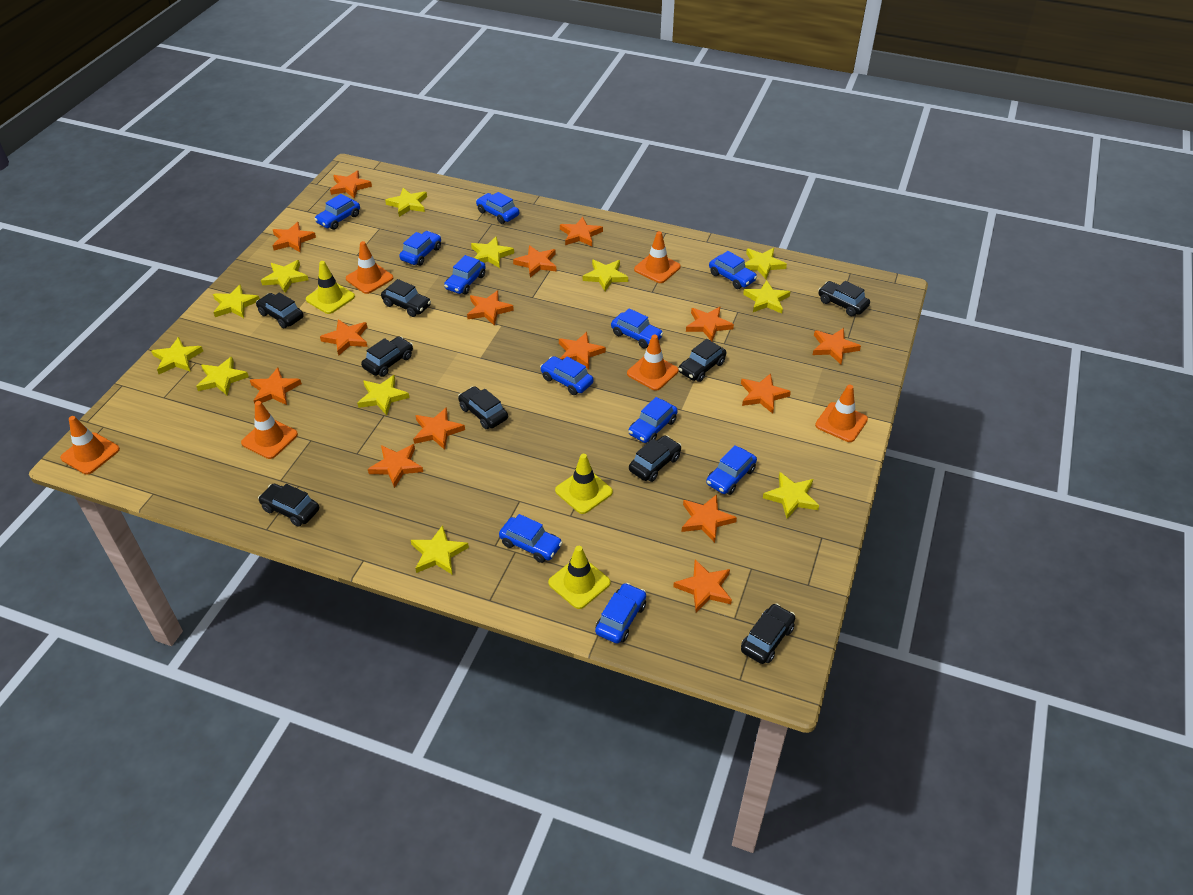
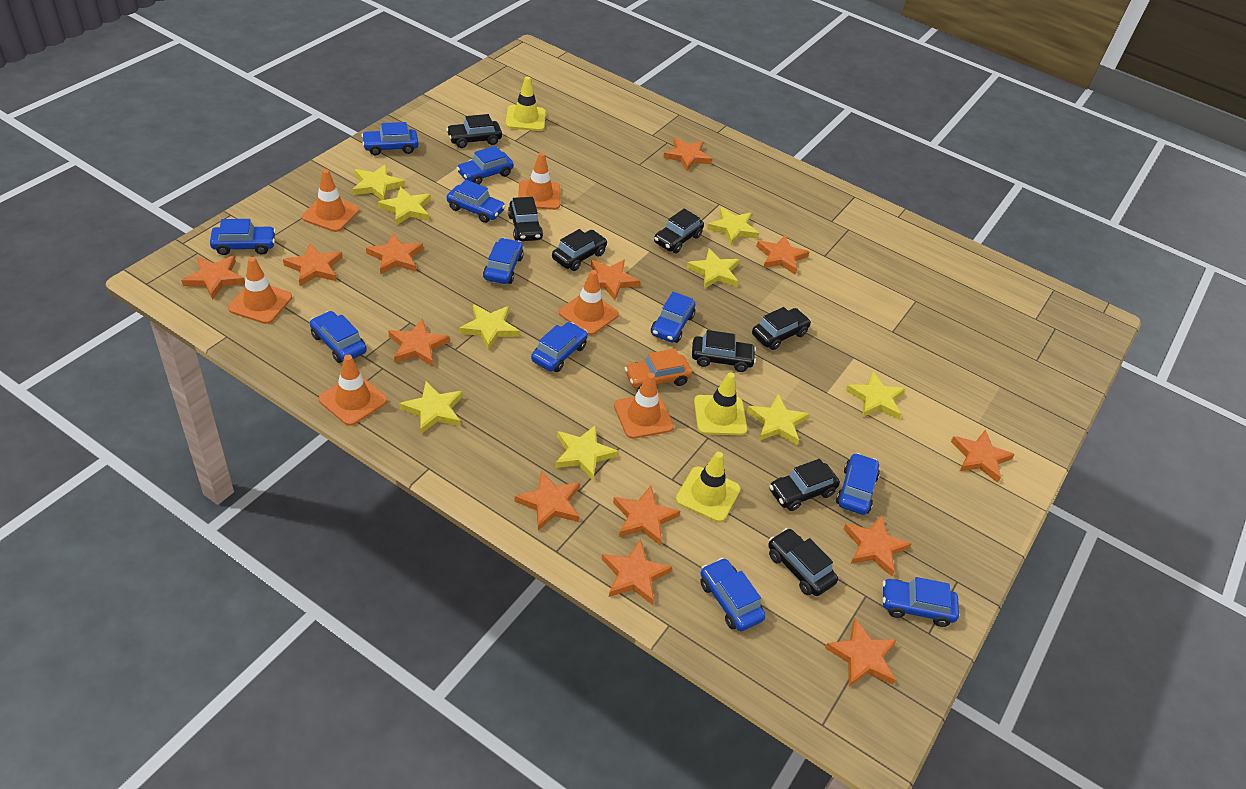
black car: 9 -> 8
orange car: 0 -> 1
orange star: 15 -> 13
yellow star: 12 -> 9

